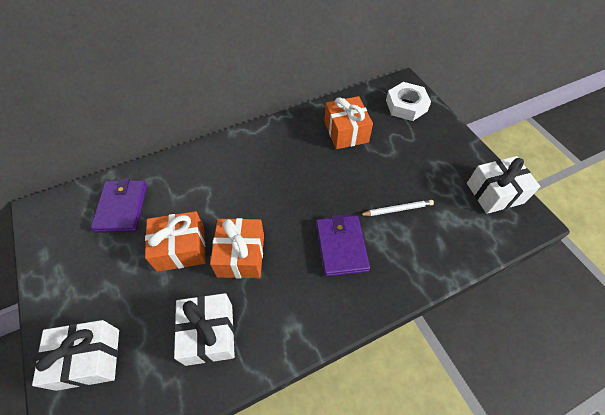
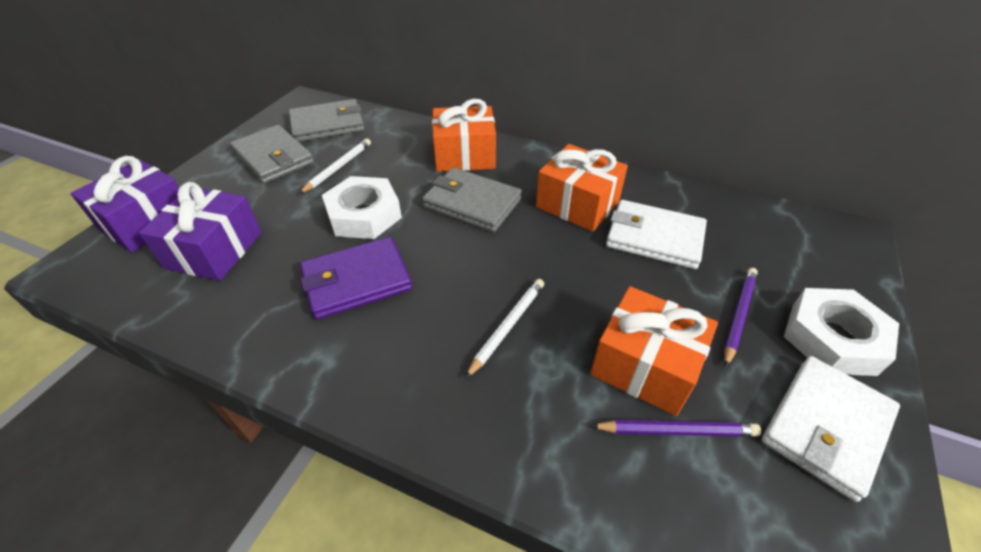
grey wallet: 0 -> 3
purple gift: 0 -> 2
purple pencil: 0 -> 2
purple wallet: 2 -> 1
white gift: 3 -> 0
white nut: 1 -> 2
white pencil: 1 -> 2
white wallet: 0 -> 2

